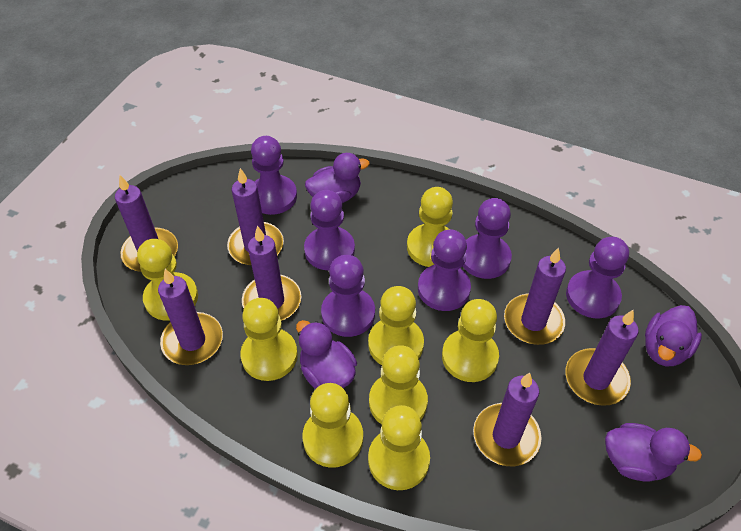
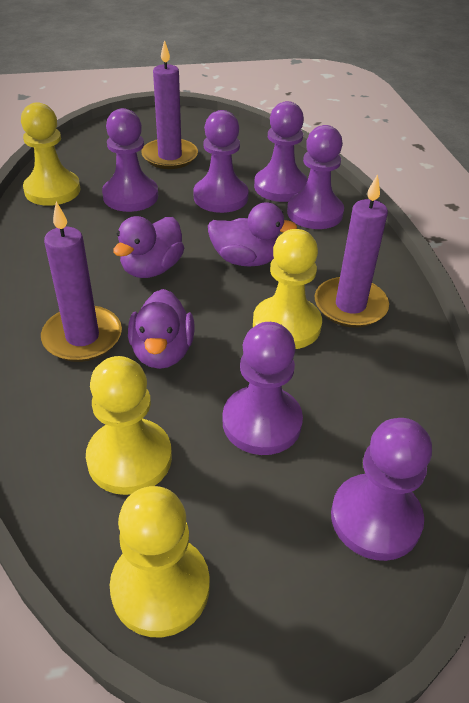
purple candle: 7 -> 3
purple duck: 4 -> 3
yellow pawn: 8 -> 4

